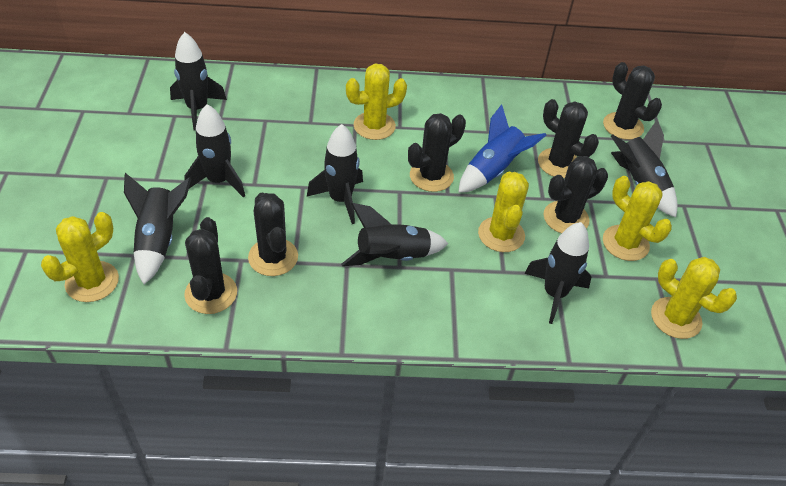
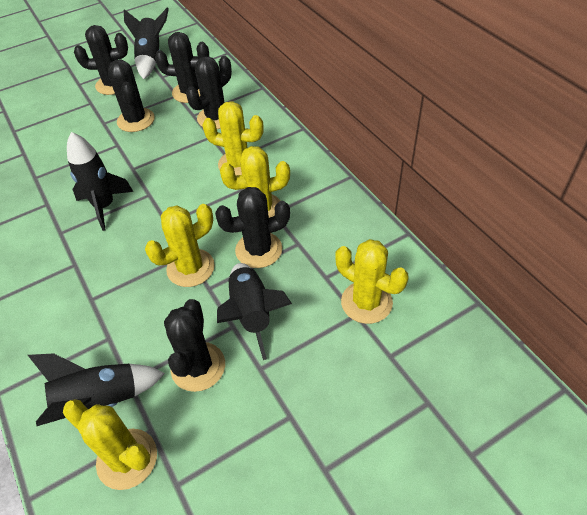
black rocket: 7 -> 4
blue rocket: 1 -> 0

